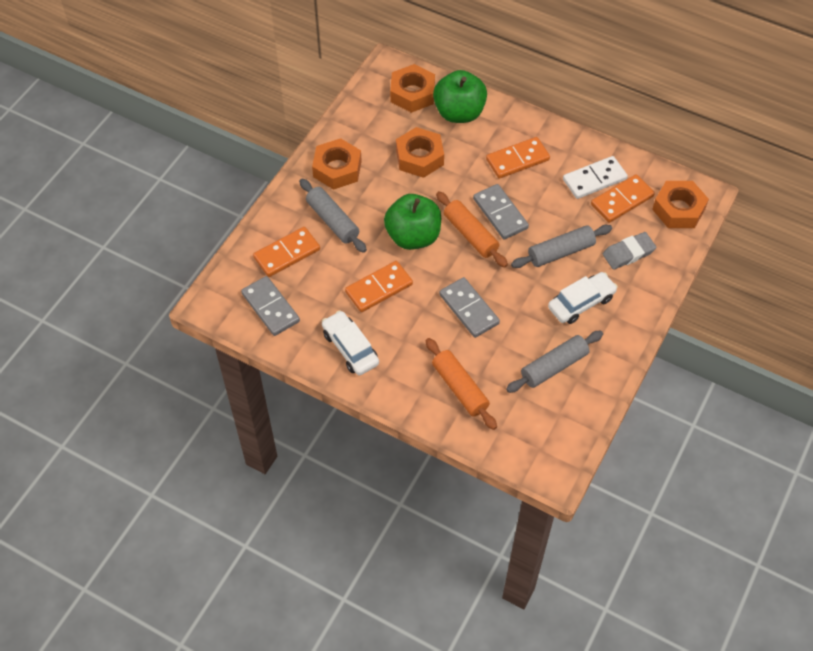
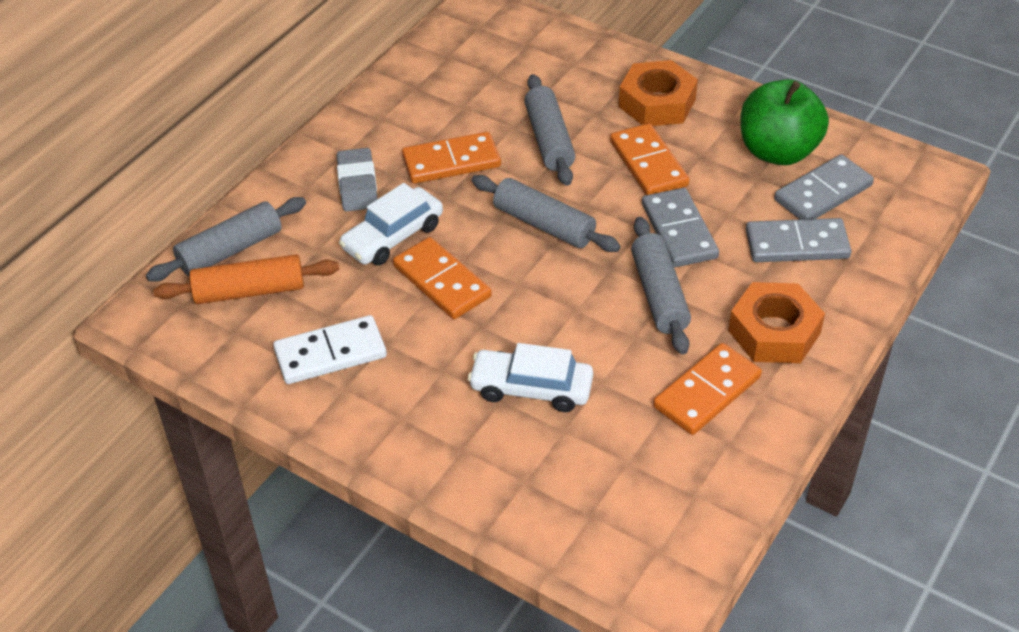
green apple: 2 -> 1
grey rolling pin: 3 -> 4
orange nut: 4 -> 2
orange rolling pin: 2 -> 1

